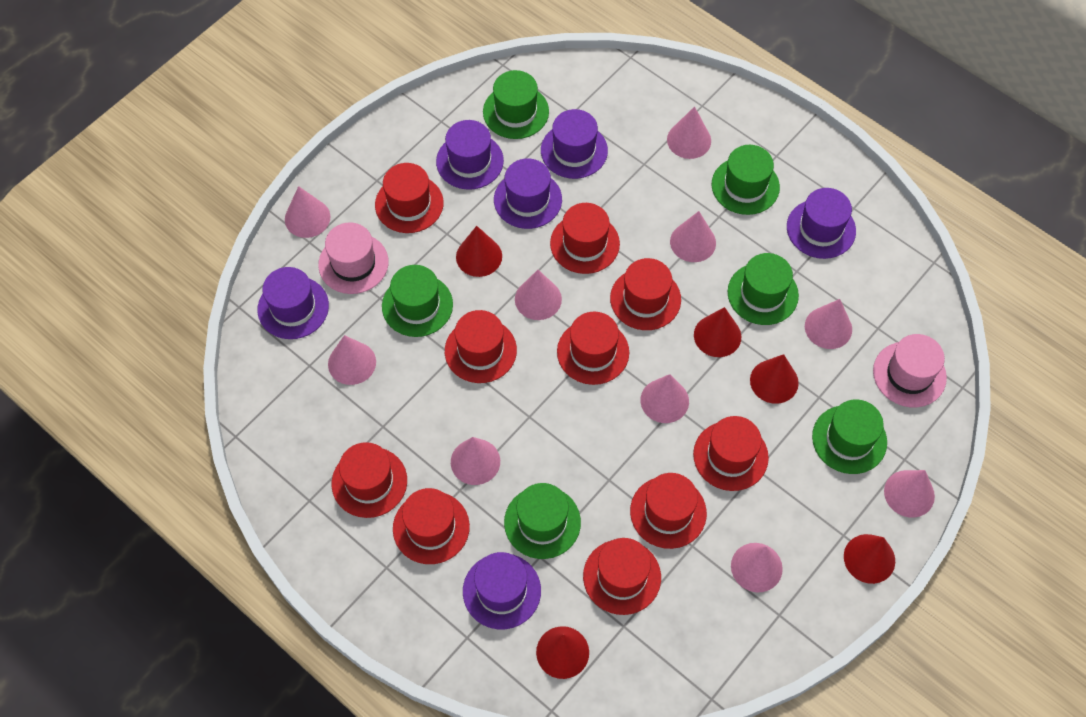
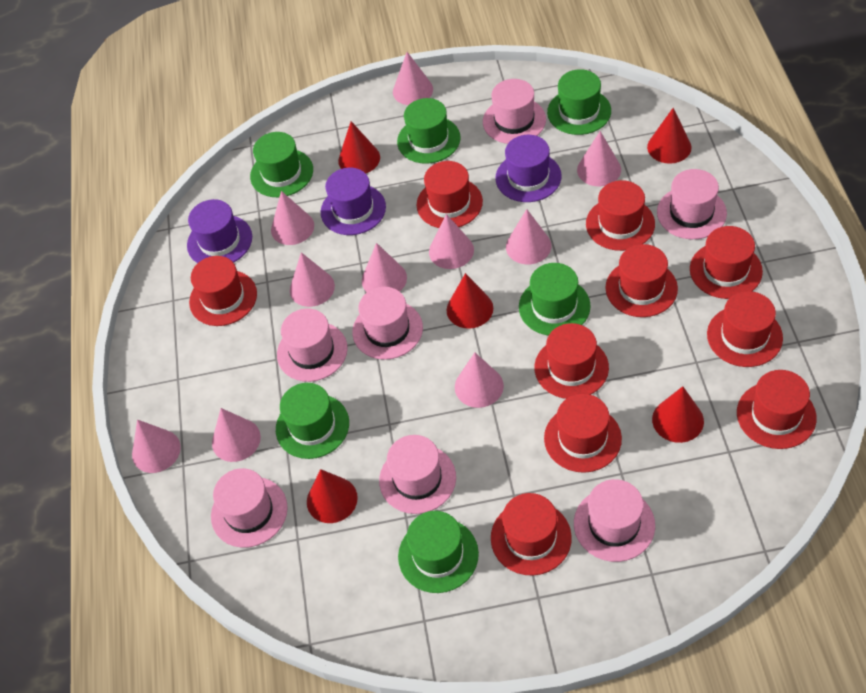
pink hat: 2 -> 7
purple hat: 6 -> 3

